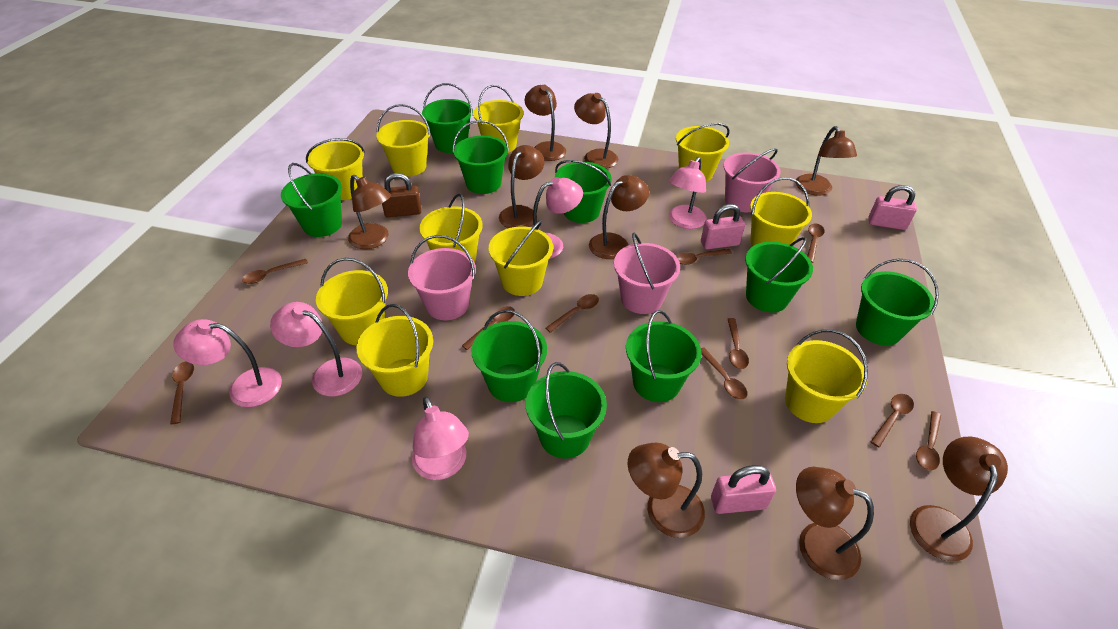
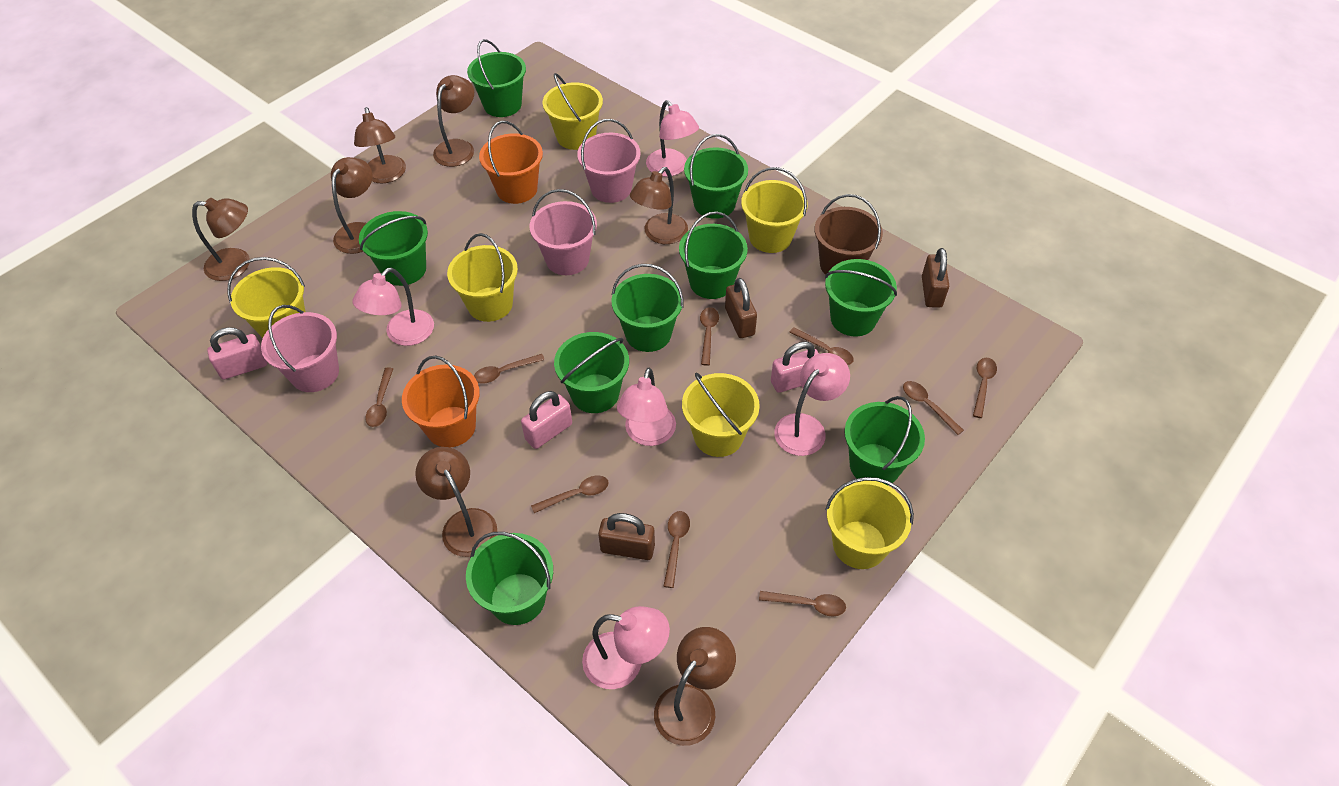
brown bucket: 0 -> 1
brown lamp: 9 -> 7
brown padlock: 1 -> 3
brown spoon: 10 -> 9
orange bucket: 0 -> 2
yellow bucket: 10 -> 6

